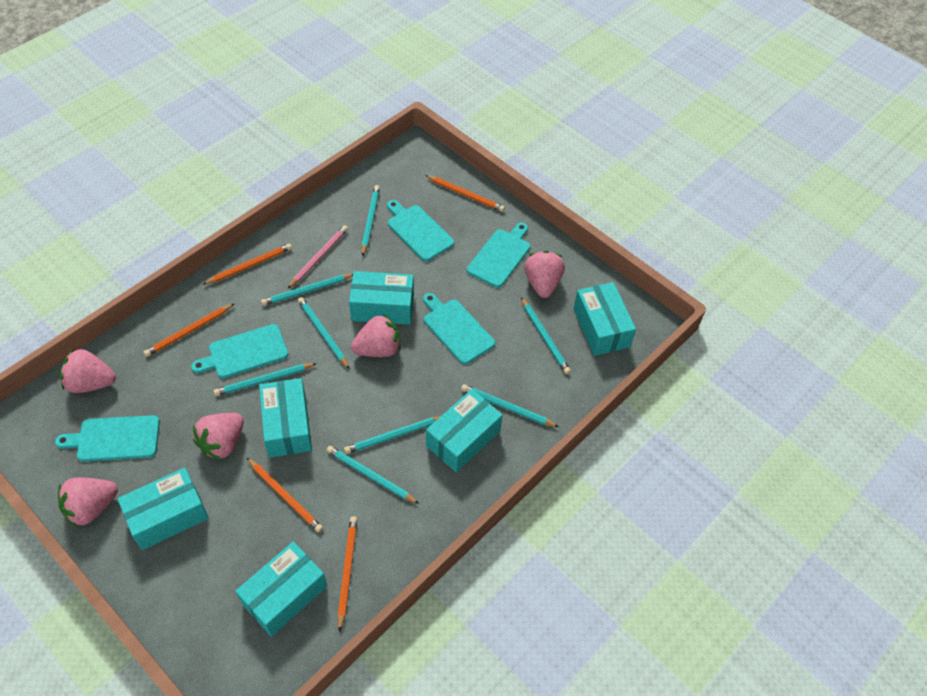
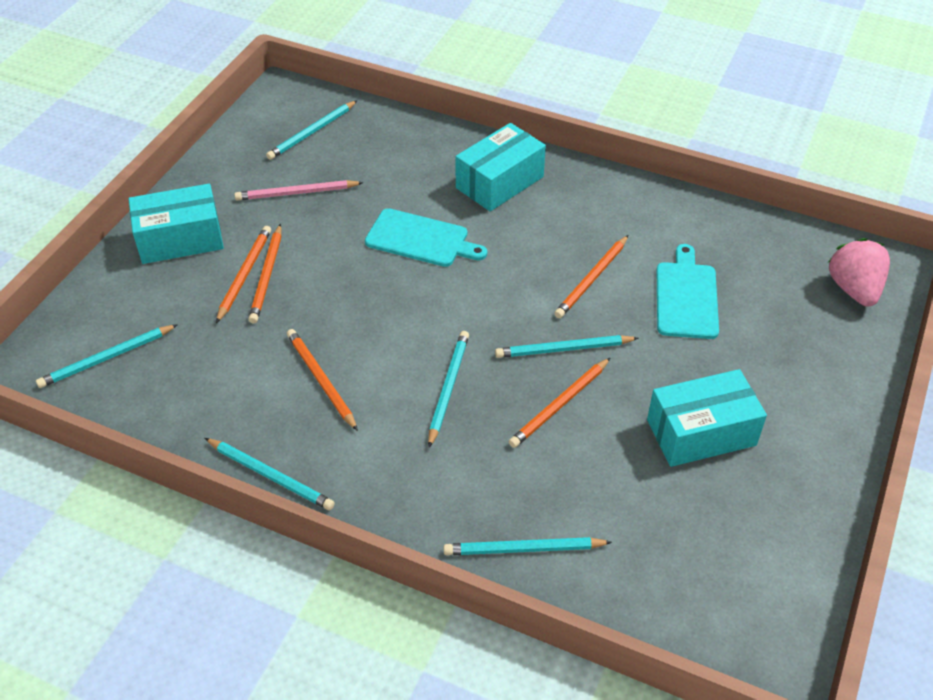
pink strawberry: 5 -> 1
turquoise box: 6 -> 3
turquoise cutting board: 5 -> 2
turquoise pencil: 8 -> 6

